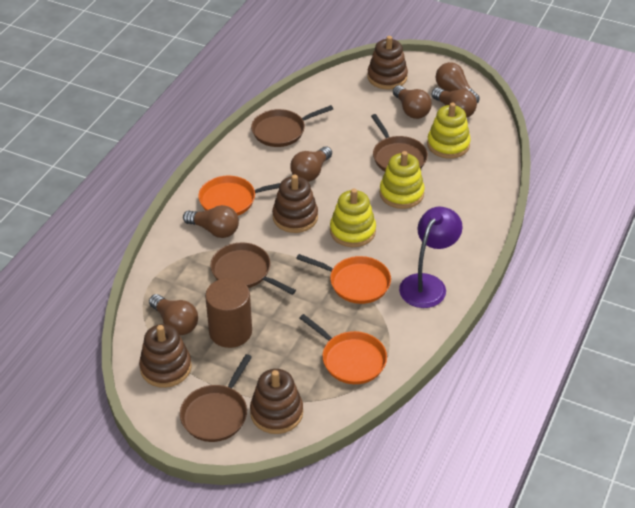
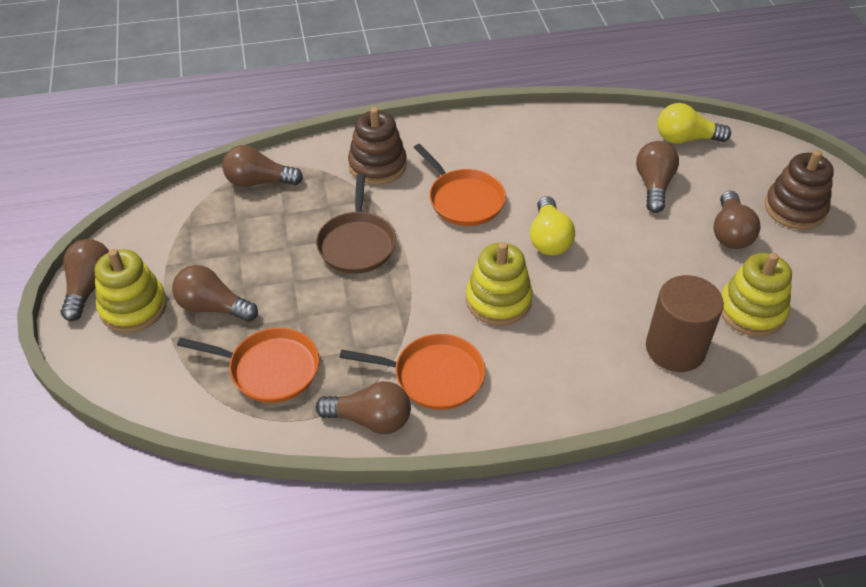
brown pan: 4 -> 1
brown stacking toy: 4 -> 2
purple lamp: 1 -> 0
yellow light bulb: 0 -> 2

